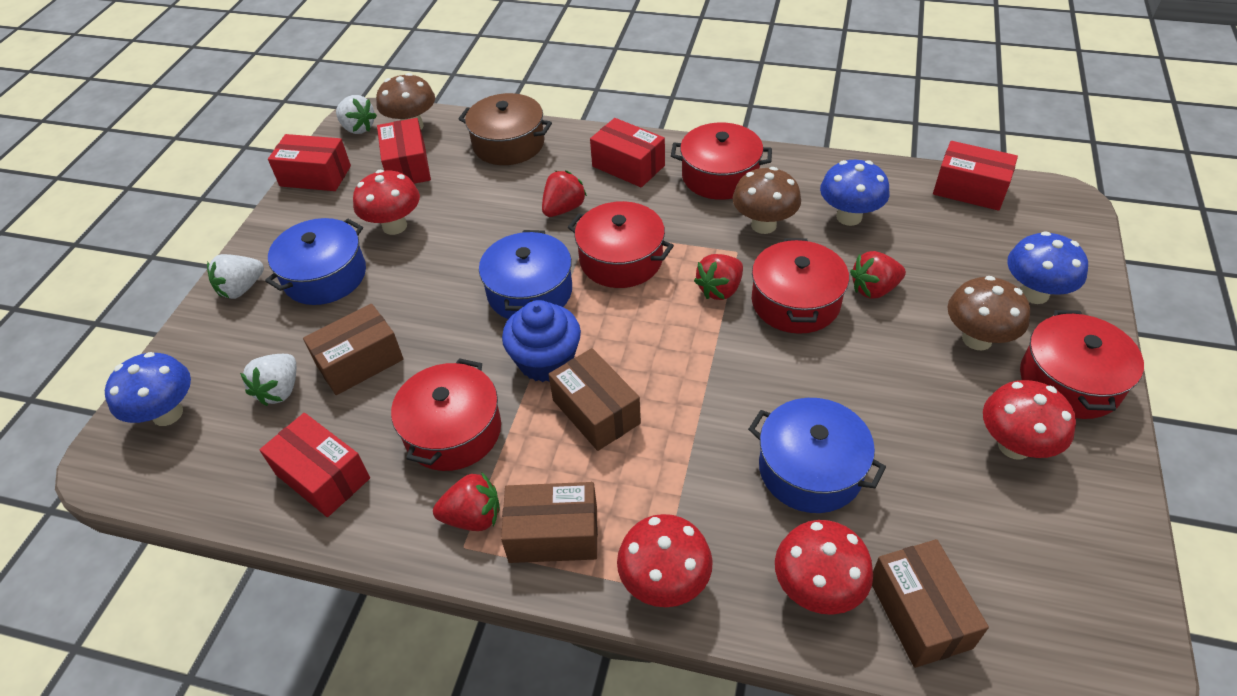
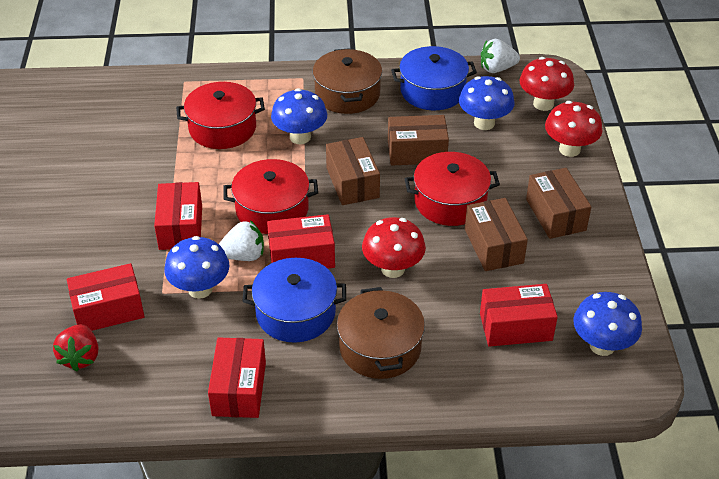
blue cupcake: 1 -> 0
blue mushroom: 3 -> 4
blue pot: 3 -> 2
brown mushroom: 3 -> 0
brown pot: 1 -> 2
red mushroom: 4 -> 3
red pot: 5 -> 3
red strawberry: 4 -> 1
white strawberry: 3 -> 2

